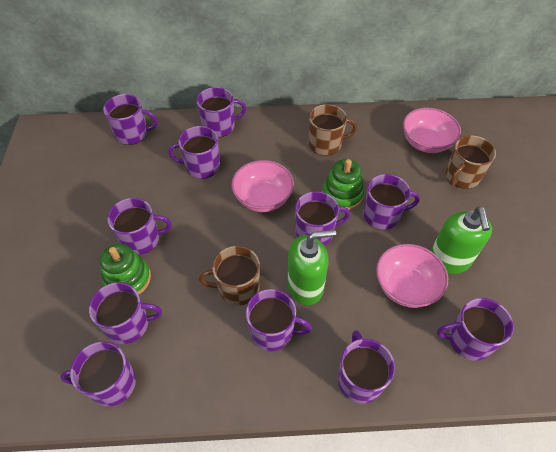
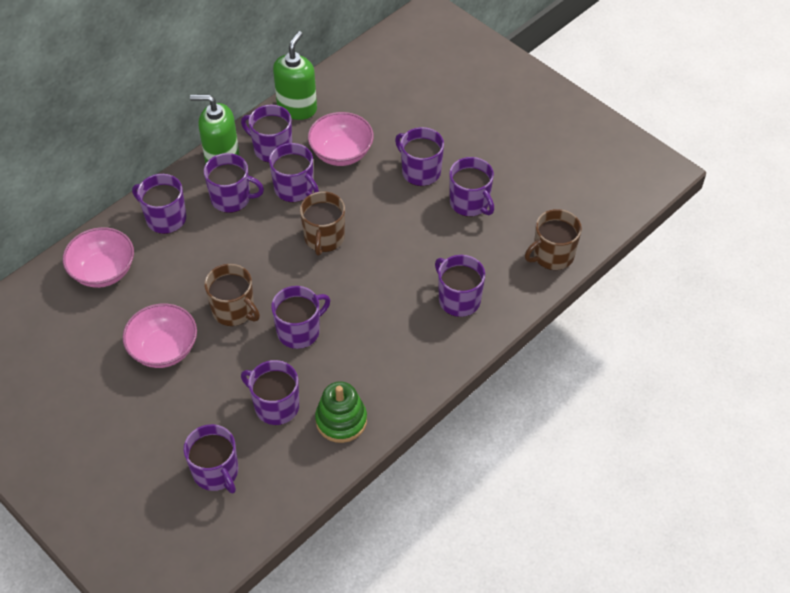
green stacking toy: 2 -> 1
purple mug: 11 -> 10

